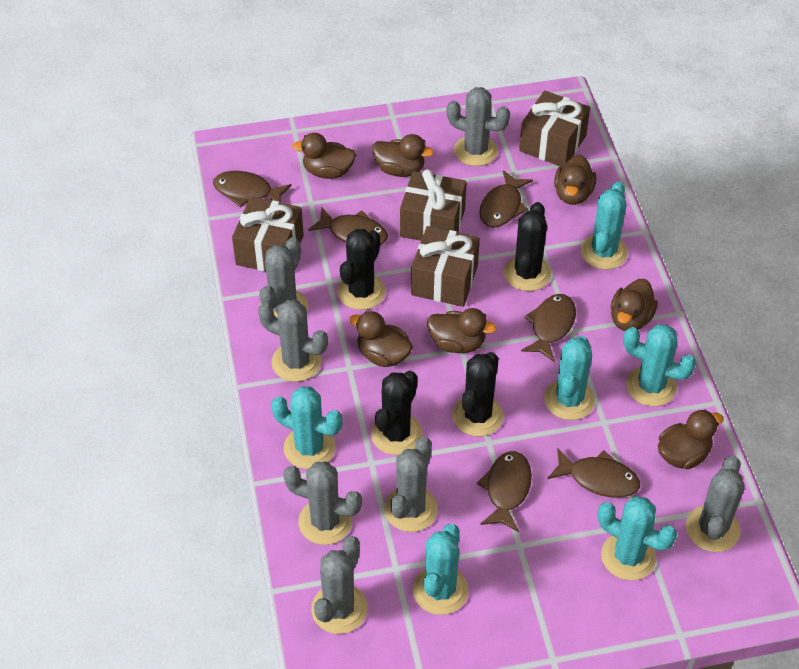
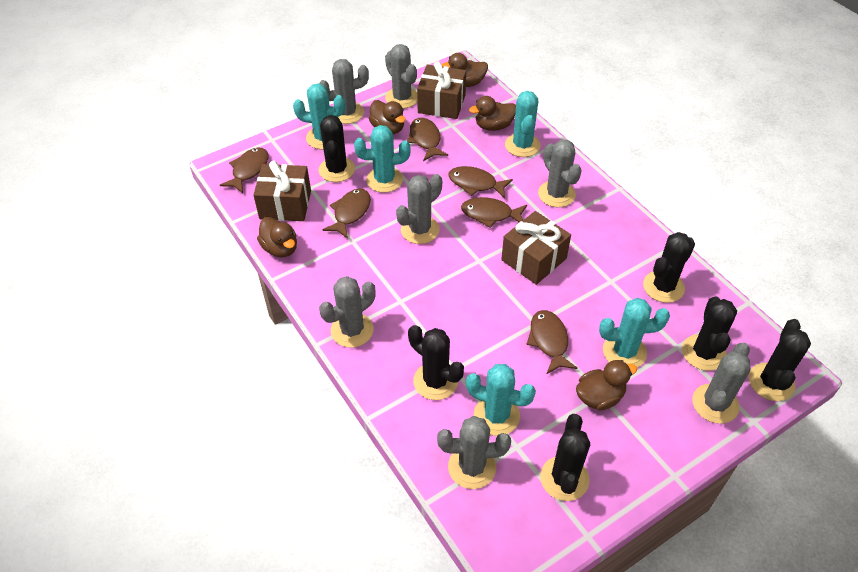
black cactus: 4 -> 6
brown duck: 7 -> 5
brown gift: 4 -> 3
turquoise cactus: 6 -> 5

